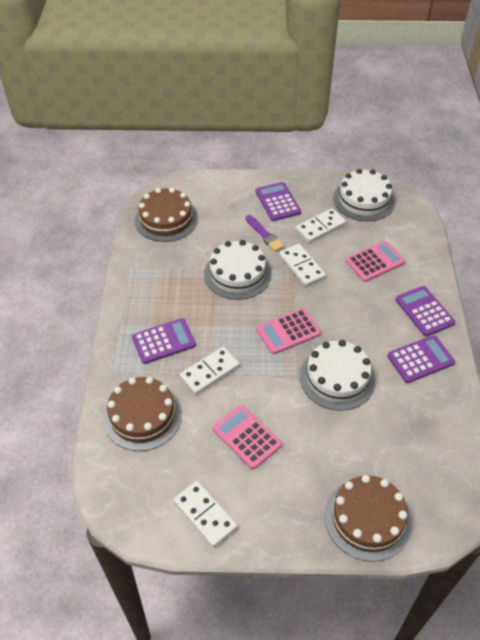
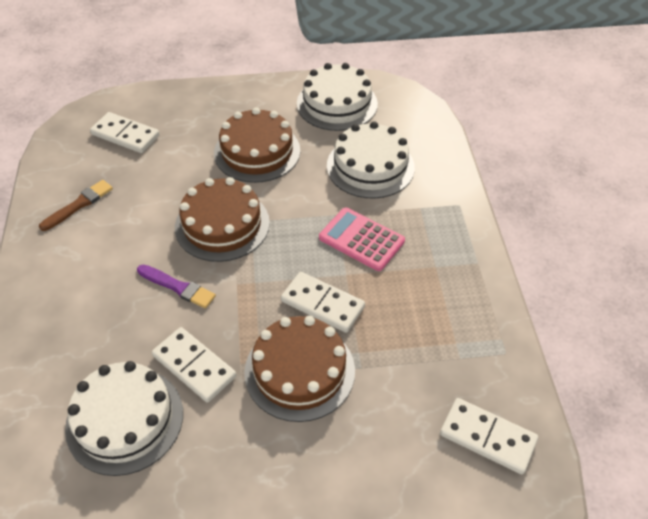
brown brush: 0 -> 1
pink calculator: 3 -> 1
purple calculator: 4 -> 0

